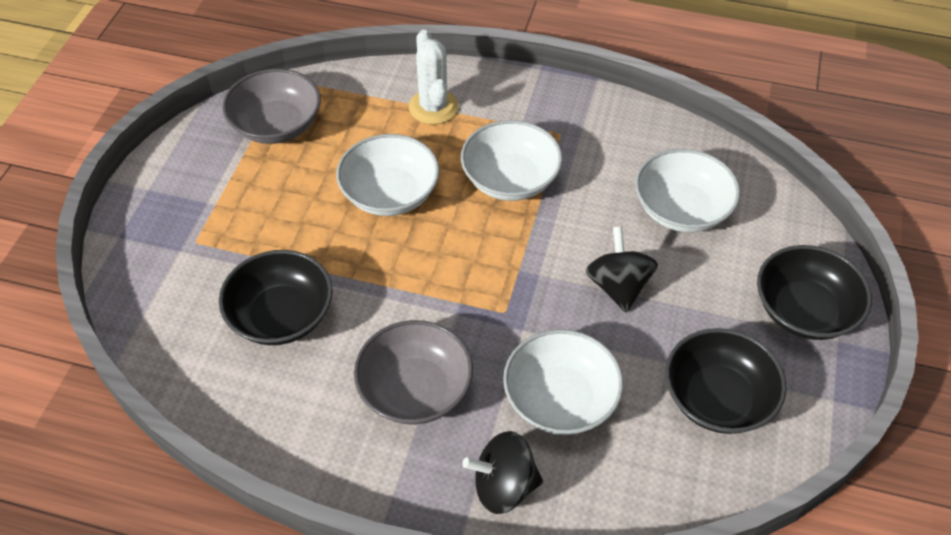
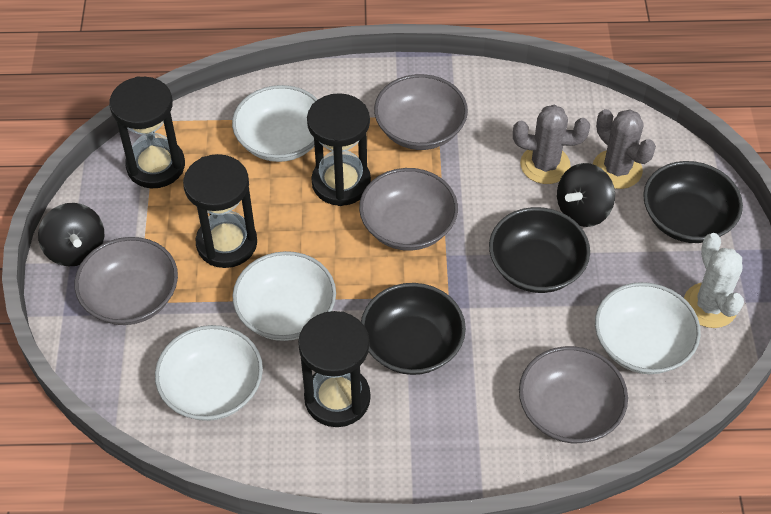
black hourglass: 0 -> 4
grey bowl: 2 -> 4
grey cactus: 0 -> 2

